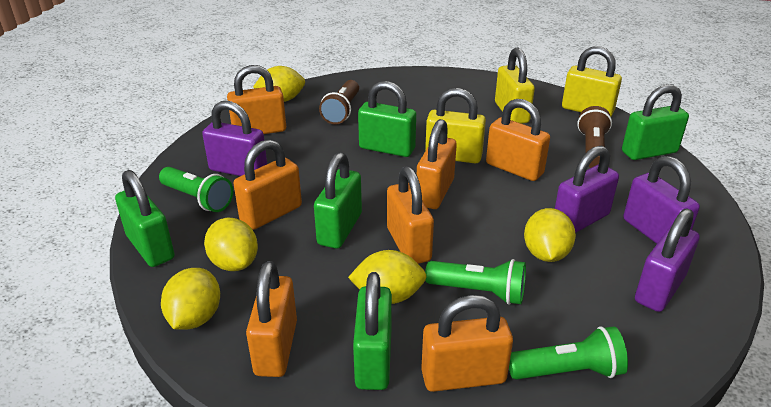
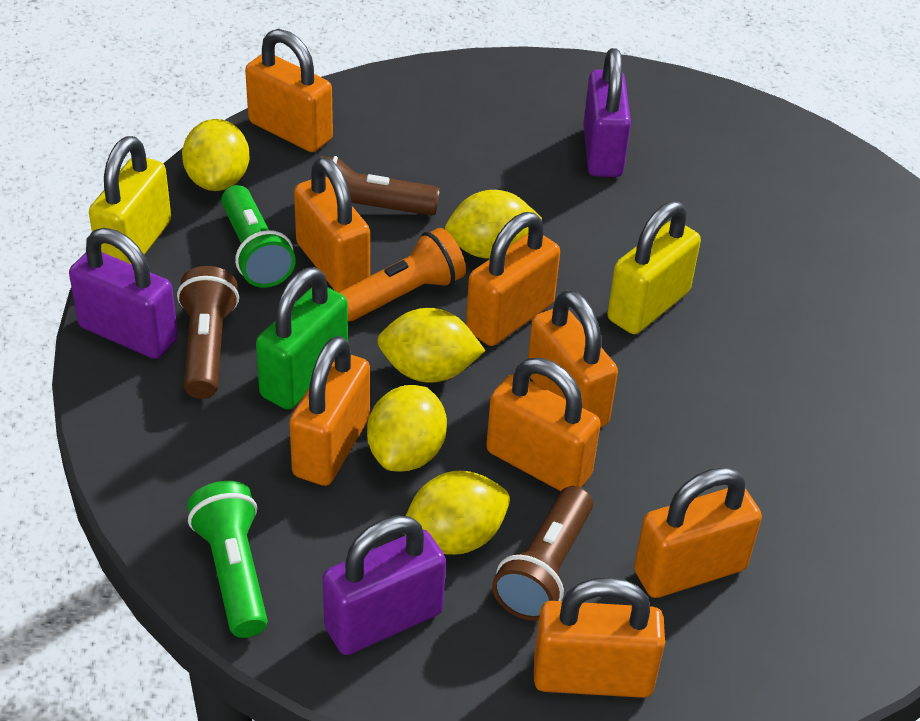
brown flashlight: 2 -> 3
green flashlight: 3 -> 2
green padlock: 5 -> 1
orange flashlight: 0 -> 1
orange padlock: 7 -> 8
purple padlock: 4 -> 3
yellow padlock: 3 -> 2

